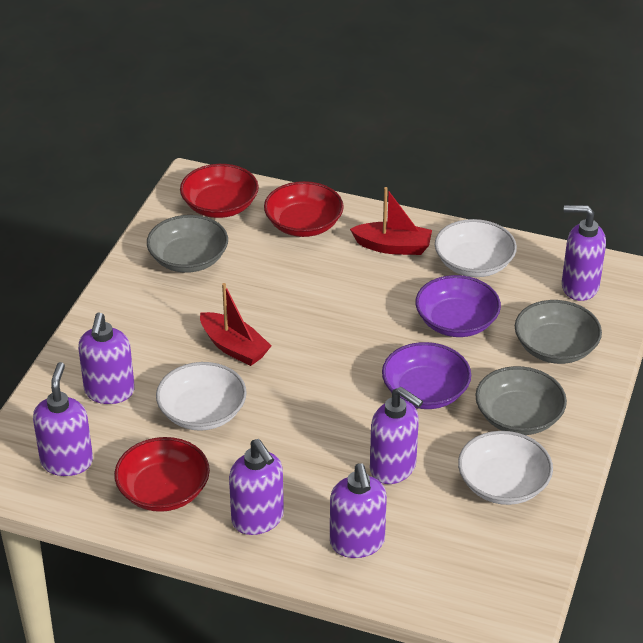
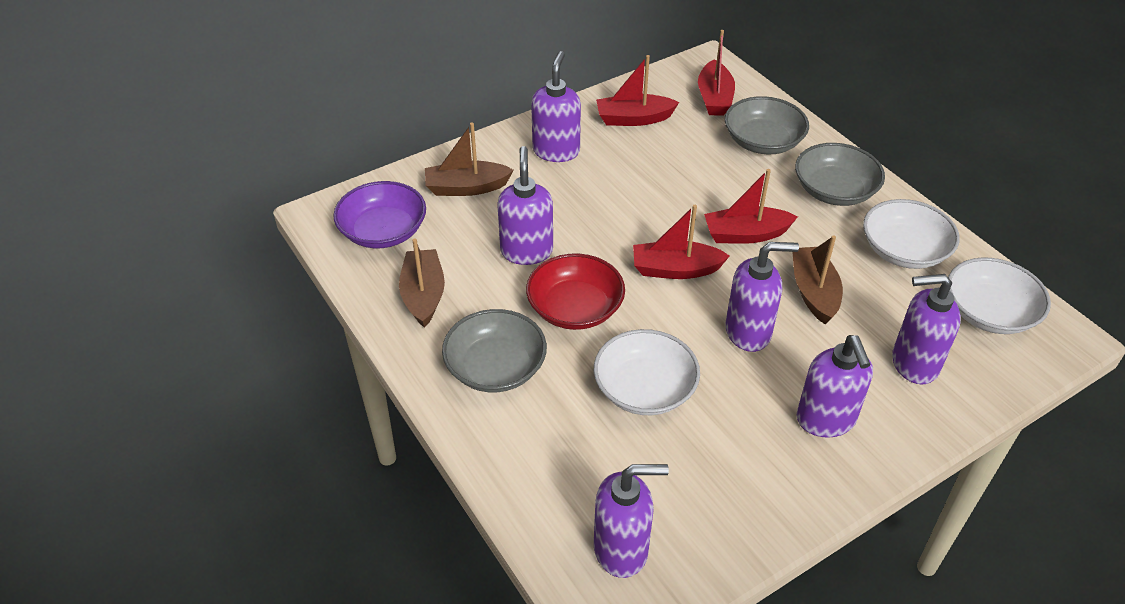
brown boat: 0 -> 3
purple bowl: 2 -> 1
red boat: 2 -> 4
red bowl: 3 -> 1

